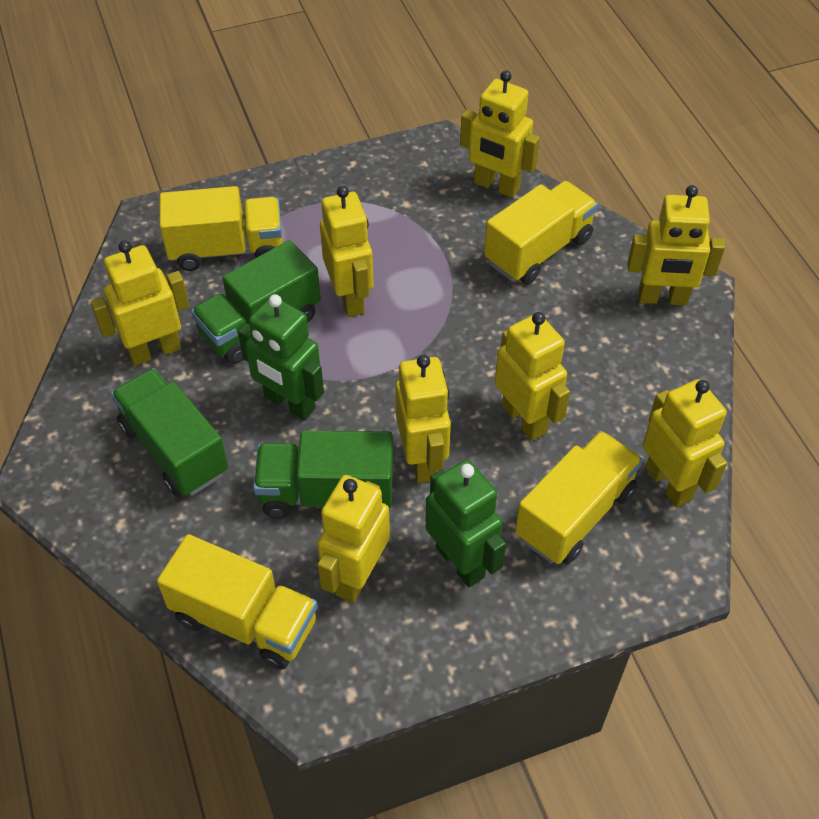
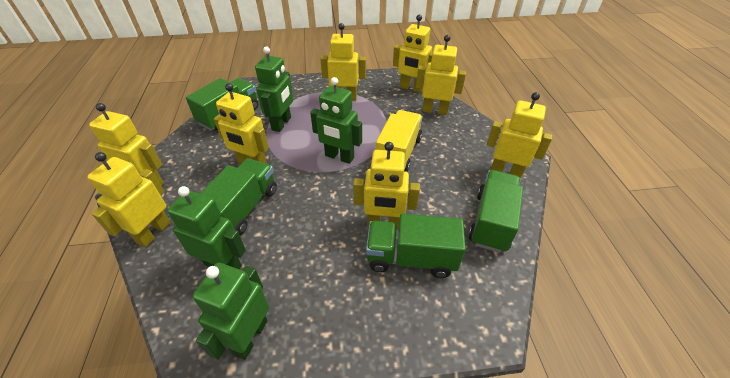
green robot: 2 -> 4
green truck: 3 -> 4
yellow truck: 4 -> 1

